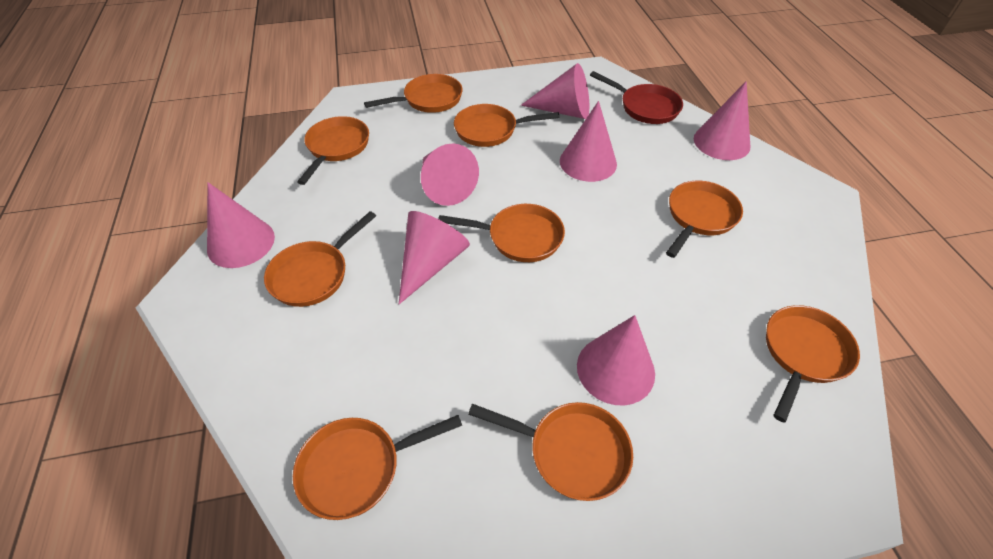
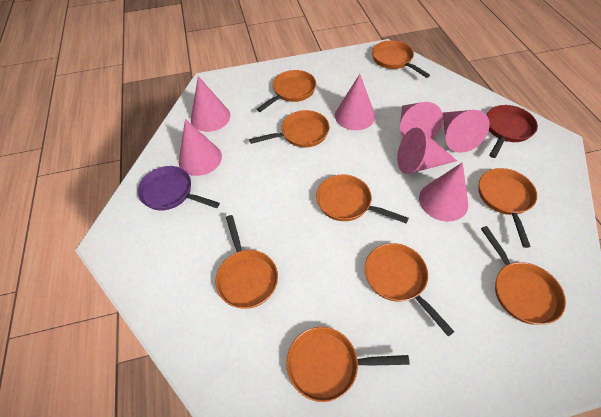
purple pan: 0 -> 1

